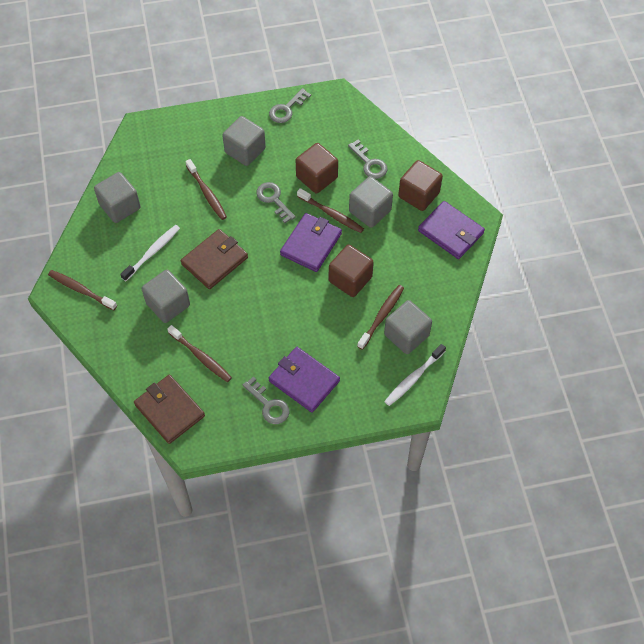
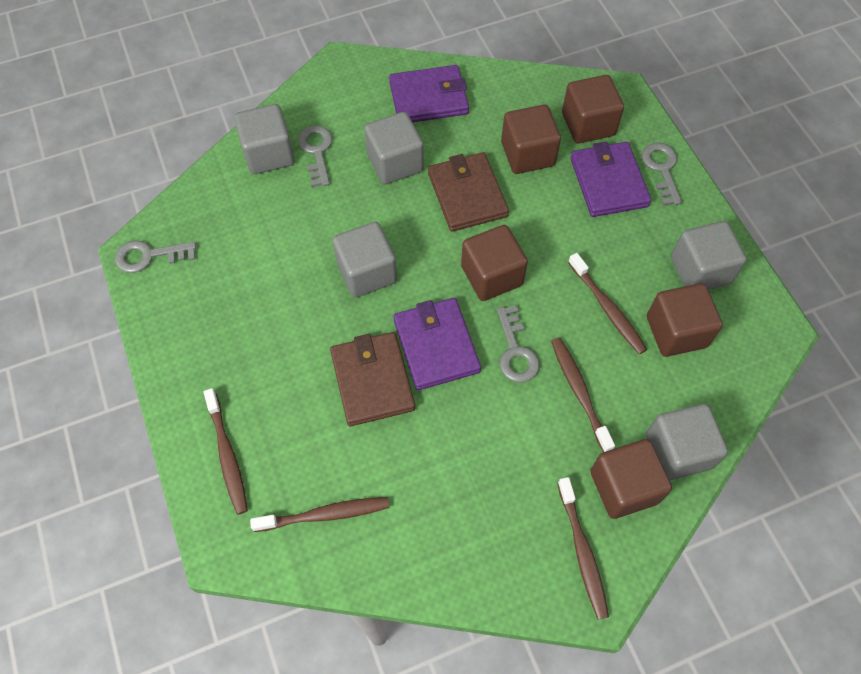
brown cube: 3 -> 5
white toothbrush: 2 -> 0

